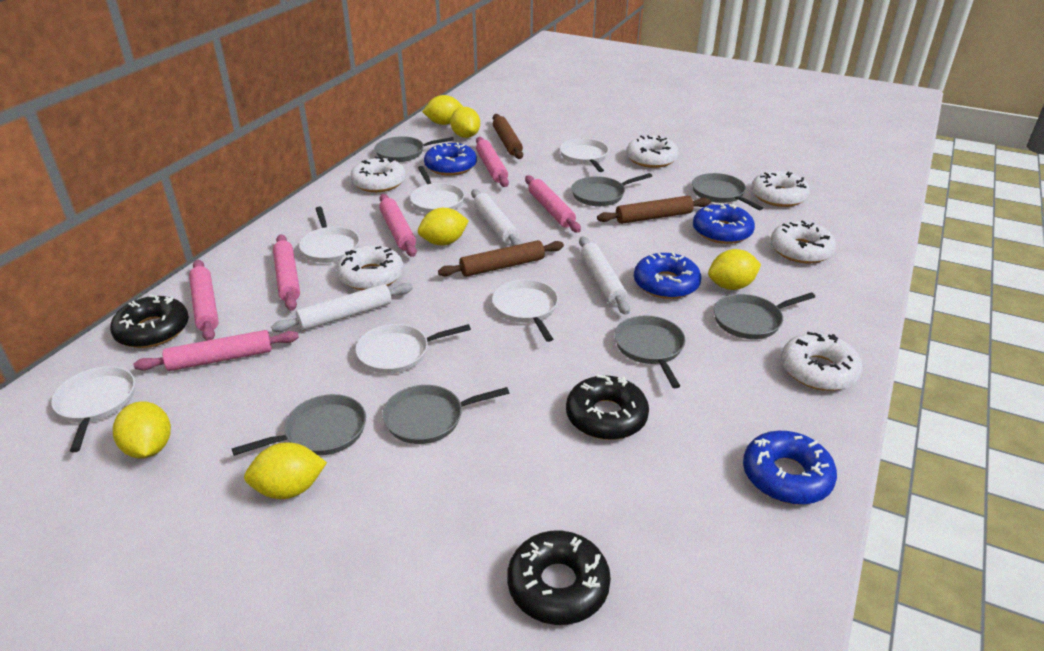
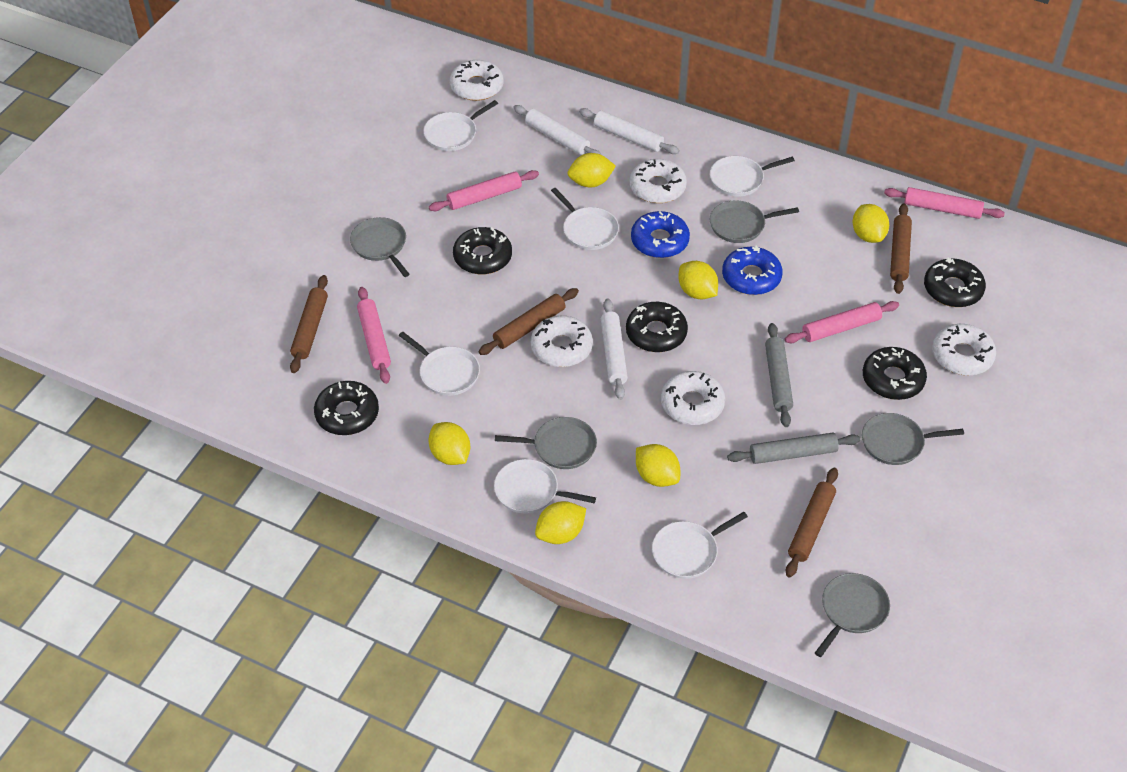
black donut: 3 -> 5
blue donut: 4 -> 2
brown rolling pin: 3 -> 4
grey pan: 7 -> 5
grey rolling pin: 0 -> 2
pink rolling pin: 6 -> 4
white donut: 6 -> 5

